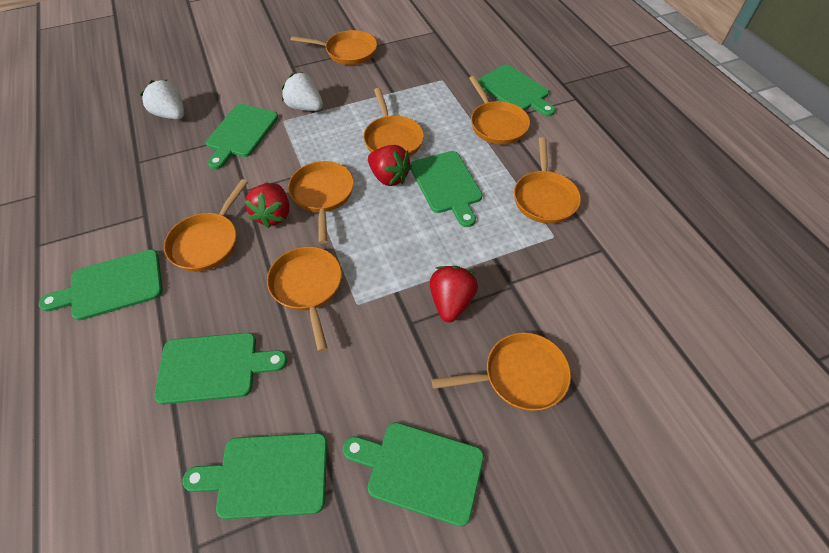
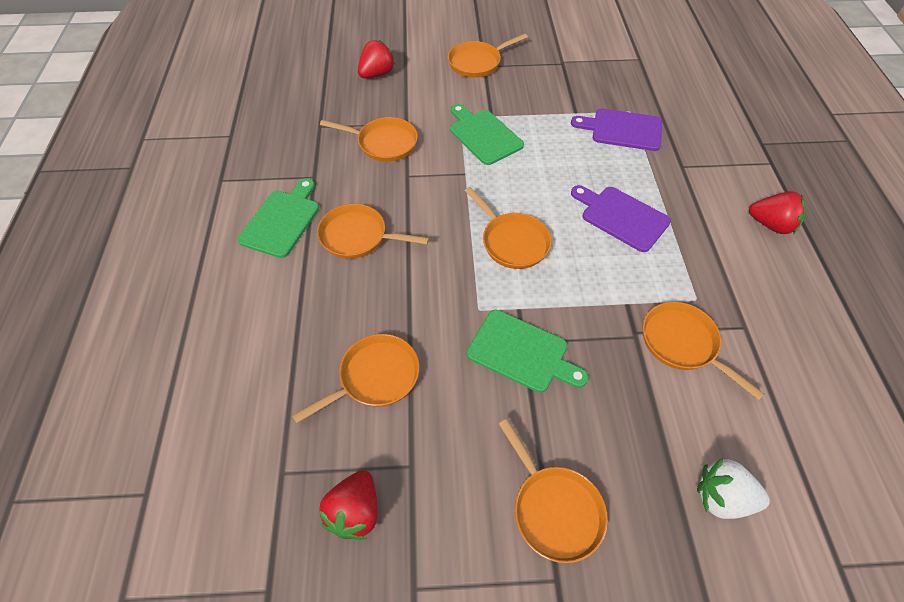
green cutting board: 7 -> 3
orange pan: 8 -> 7
purple cutting board: 0 -> 2
white strawberry: 2 -> 1

